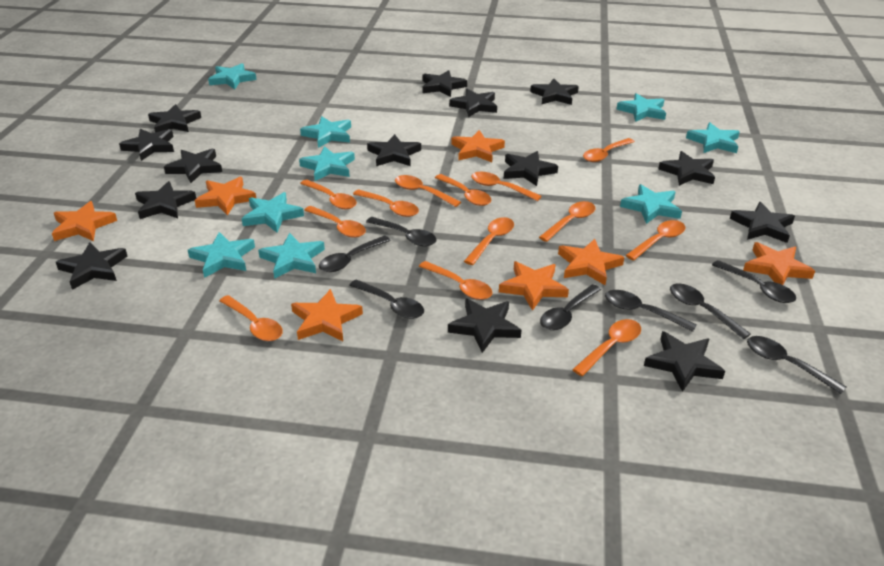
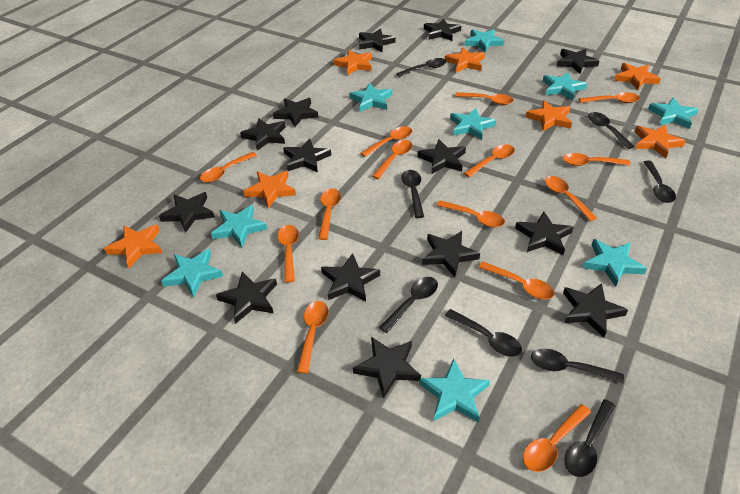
orange spoon: 13 -> 14

